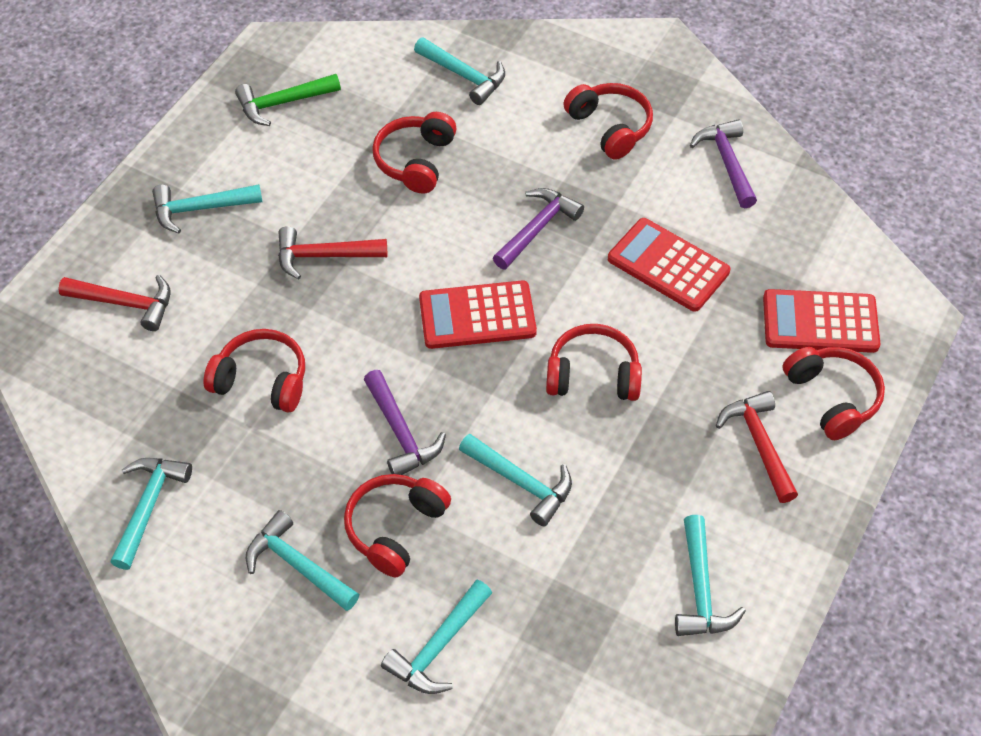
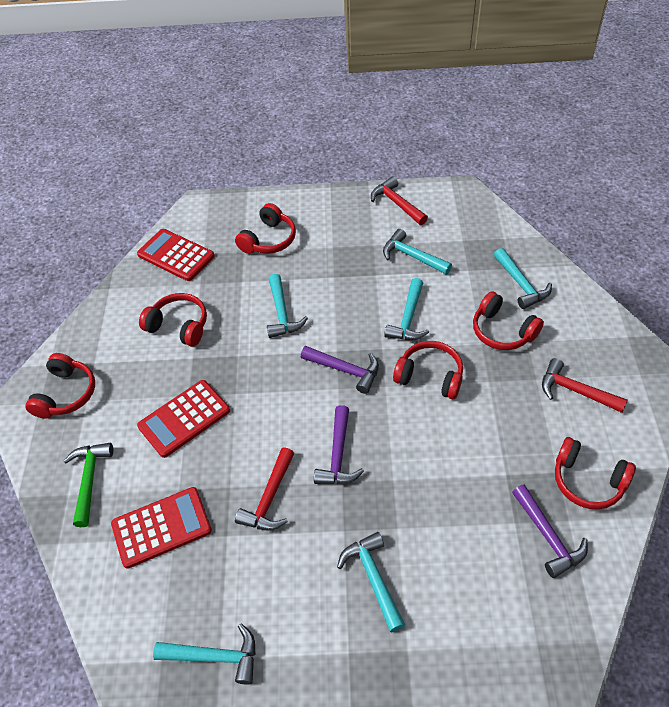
turquoise hammer: 7 -> 6

